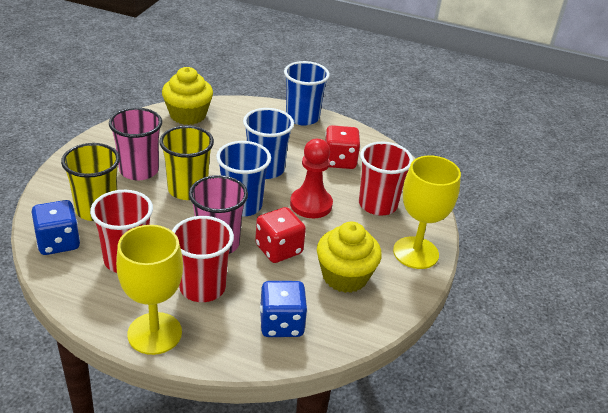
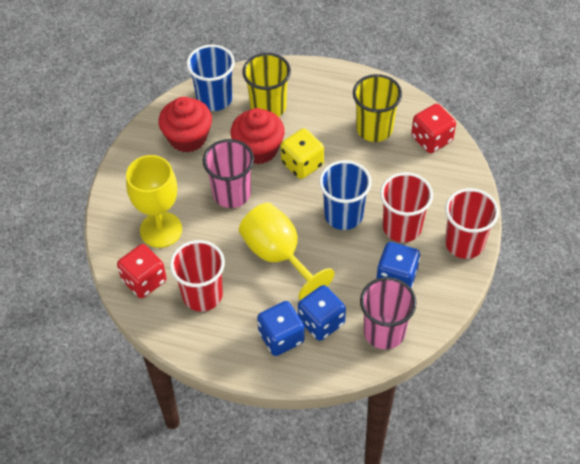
blue cup: 3 -> 2
blue dice: 2 -> 3
red cupcake: 0 -> 2
red pawn: 1 -> 0
yellow cupcake: 2 -> 0
yellow dice: 0 -> 1

